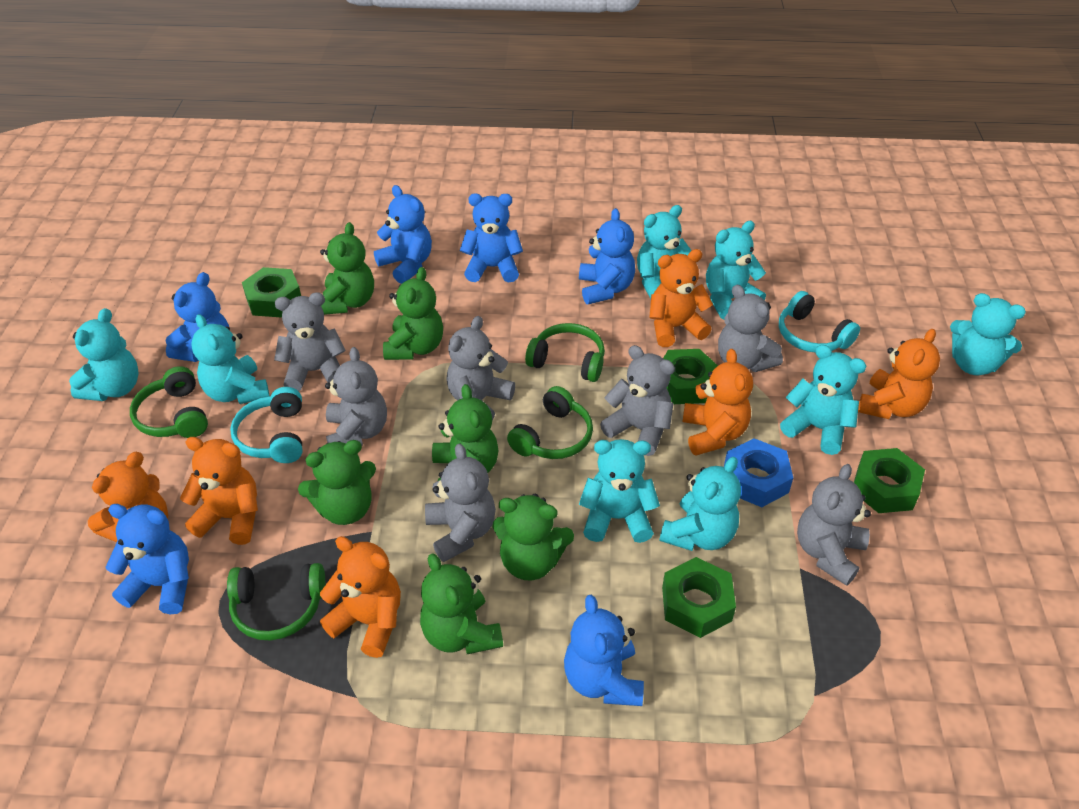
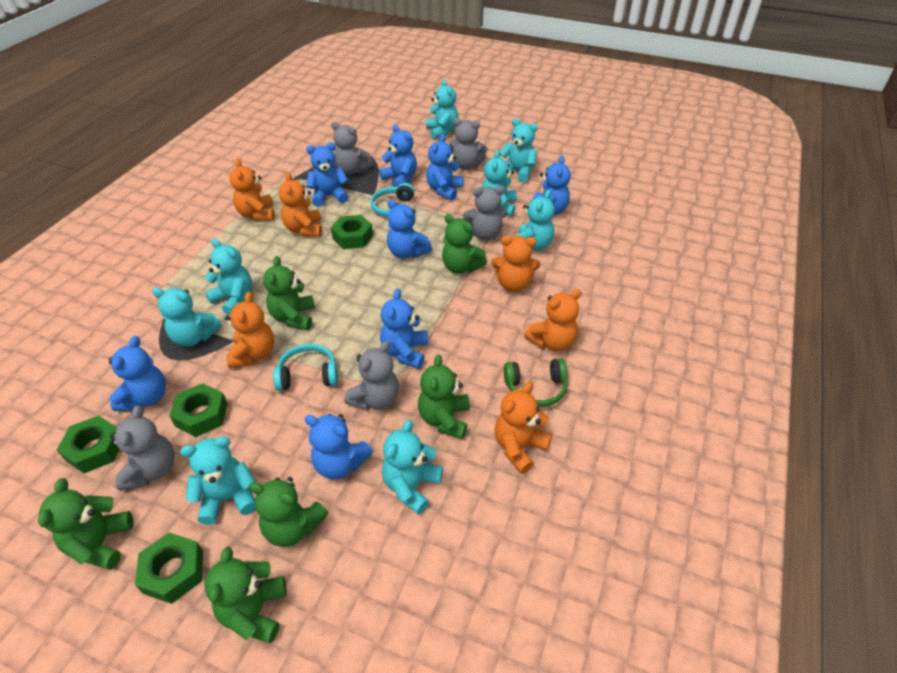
blue nut: 1 -> 0
blue teddy bear: 6 -> 8
green headphones: 4 -> 1
grey teddy bear: 7 -> 5

